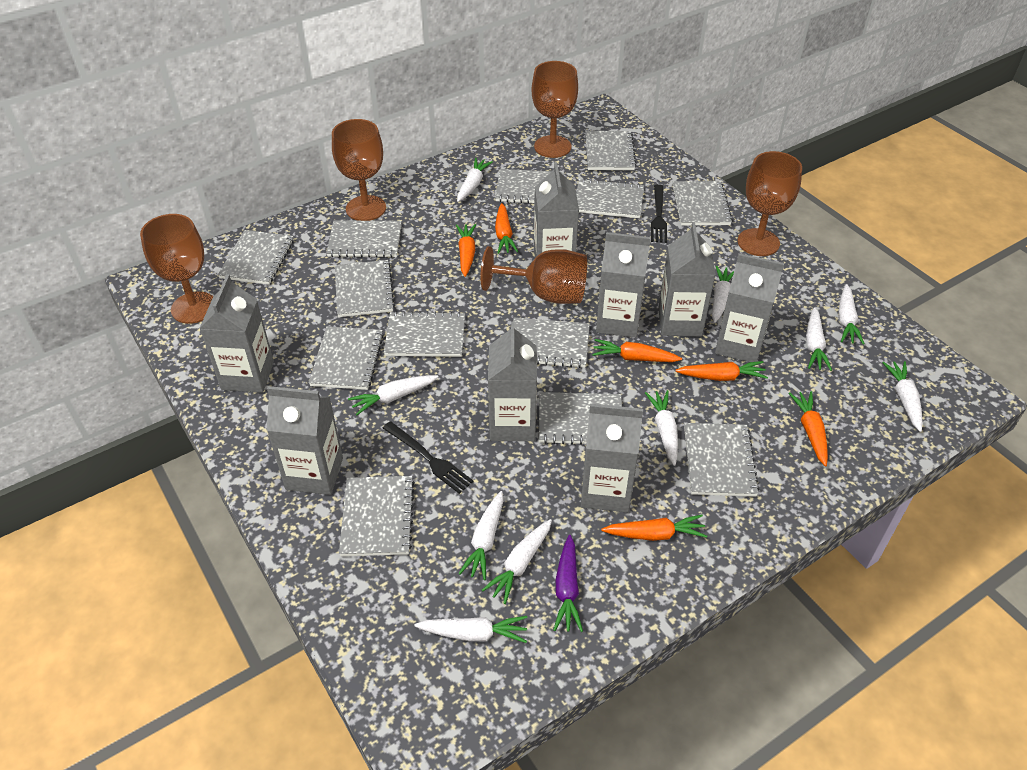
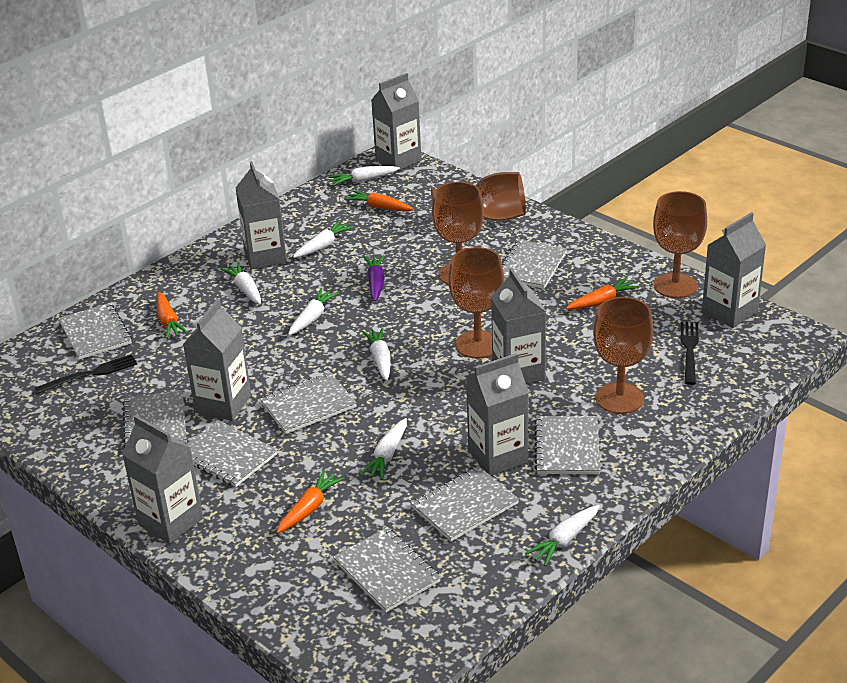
grey carton: 8 -> 7
grey notebook: 13 -> 8
orange carrot: 6 -> 4
white carrot: 10 -> 7

